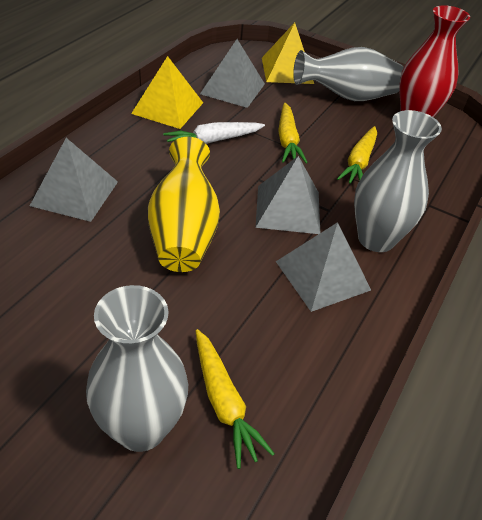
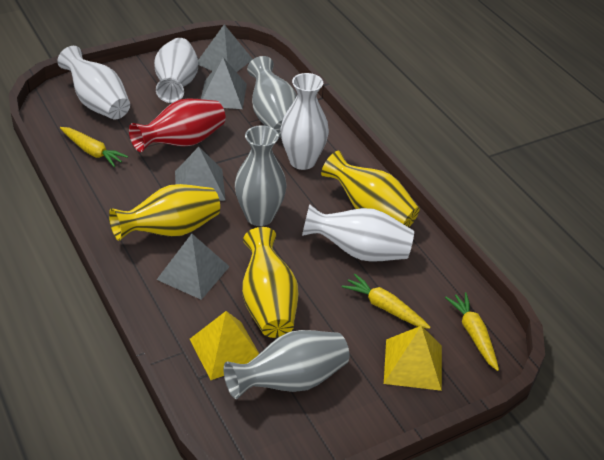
white carrot: 1 -> 0
white vase: 0 -> 4
yellow vase: 1 -> 3

